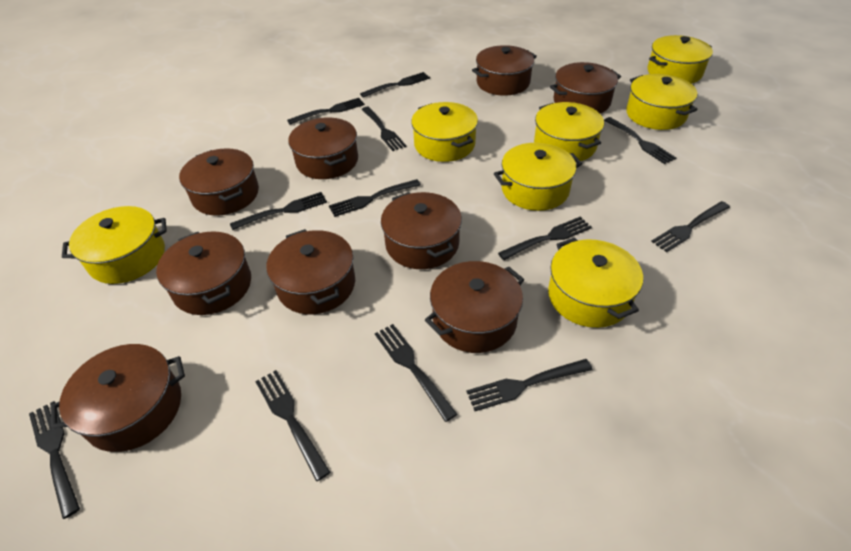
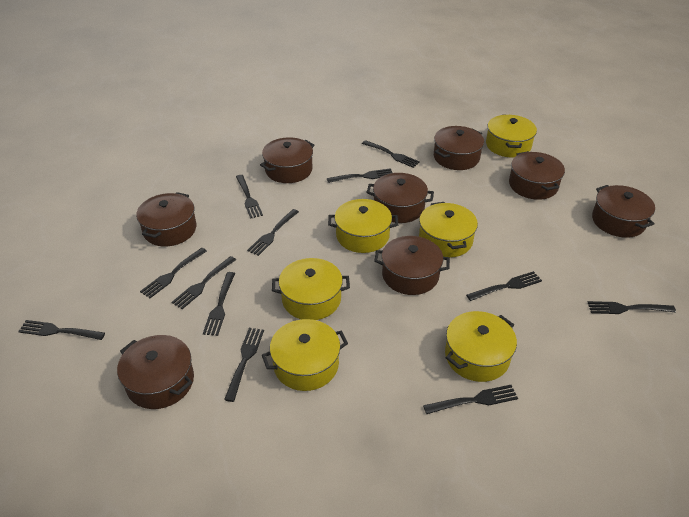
brown pot: 9 -> 8
yellow pot: 7 -> 6

